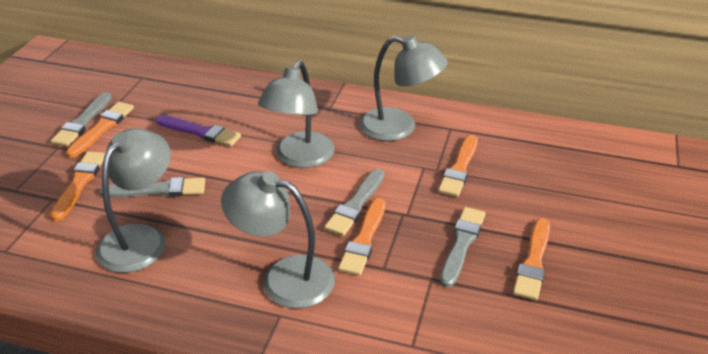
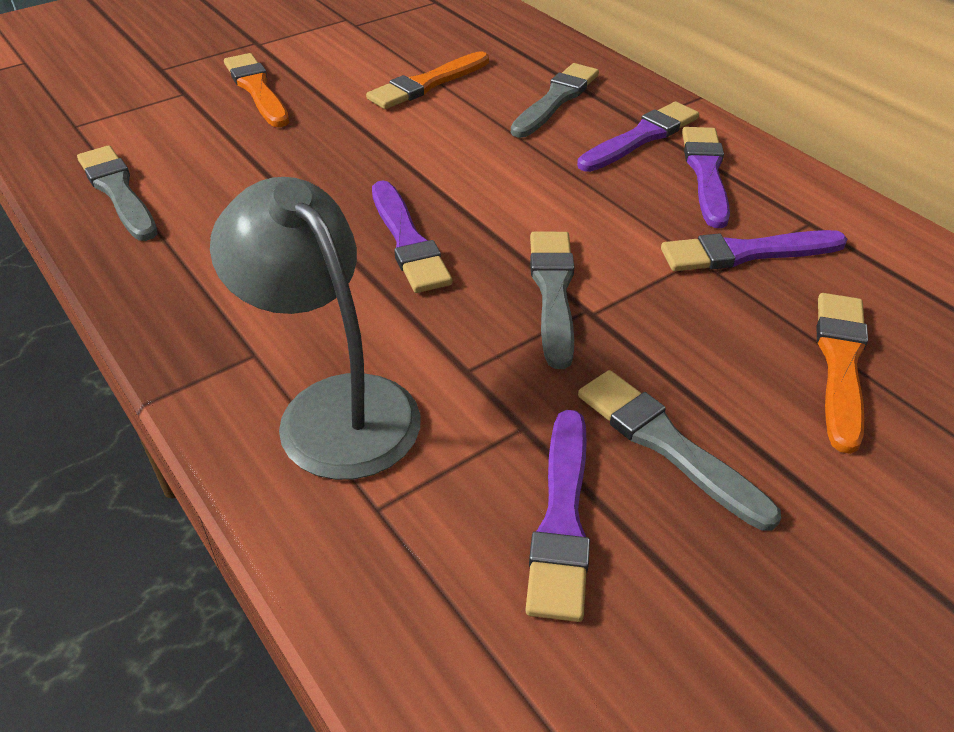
grey lamp: 4 -> 1
orange brush: 5 -> 3
purple brush: 1 -> 5

